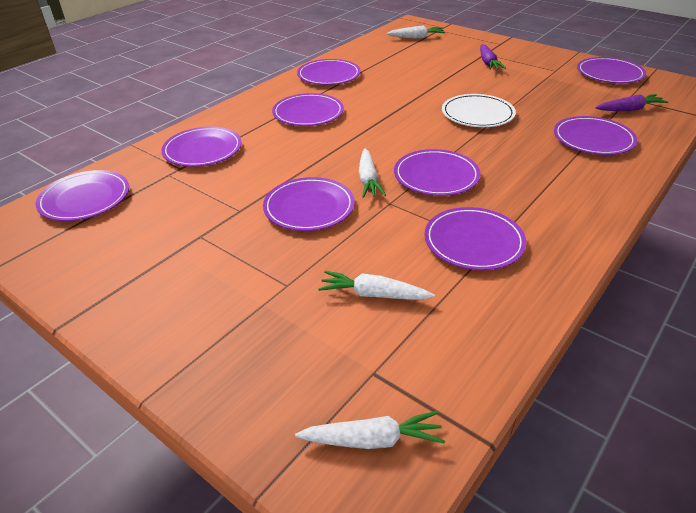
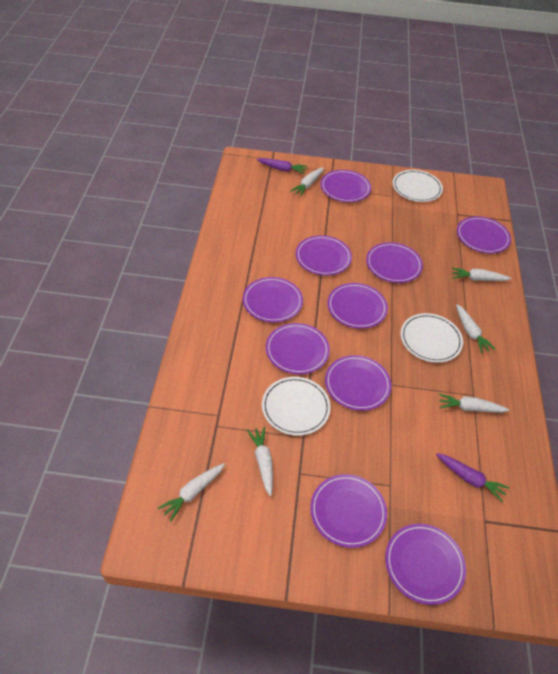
purple plate: 9 -> 10
white carrot: 4 -> 6
white plate: 1 -> 3

